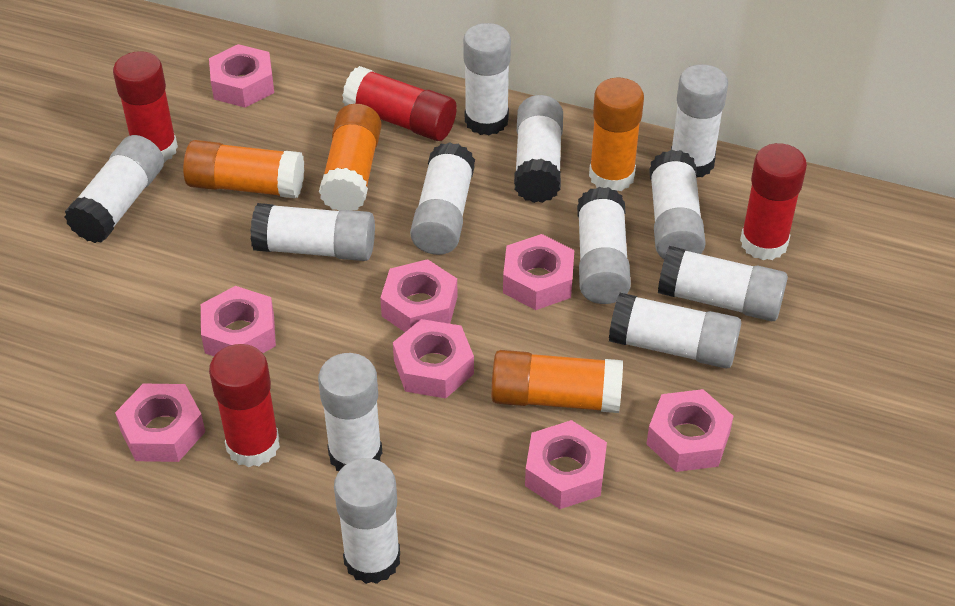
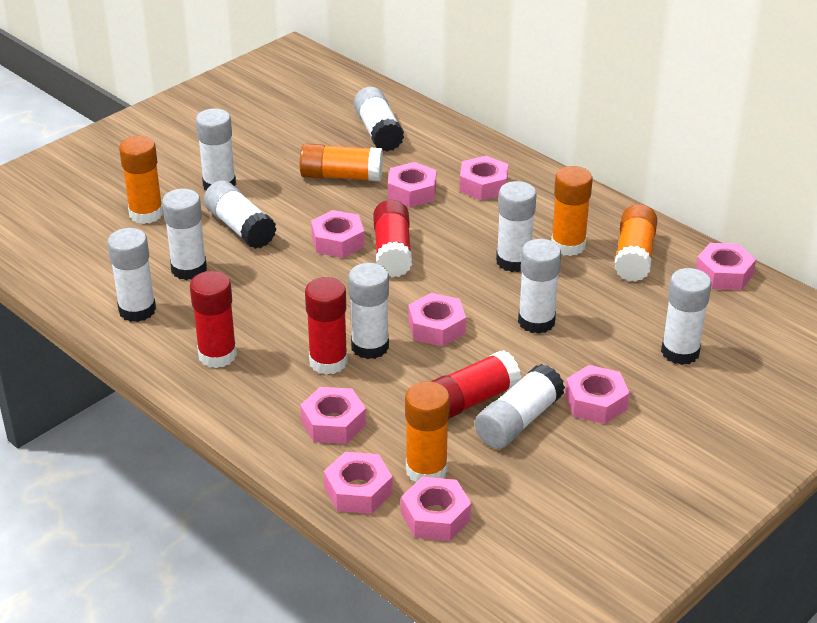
orange glue stick: 4 -> 5
pink nut: 8 -> 9
white glue stick: 12 -> 10

